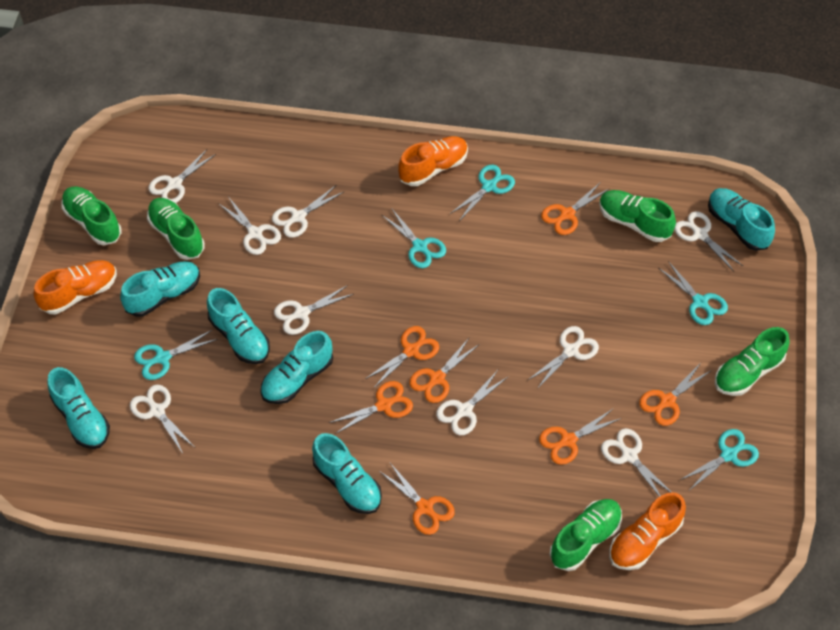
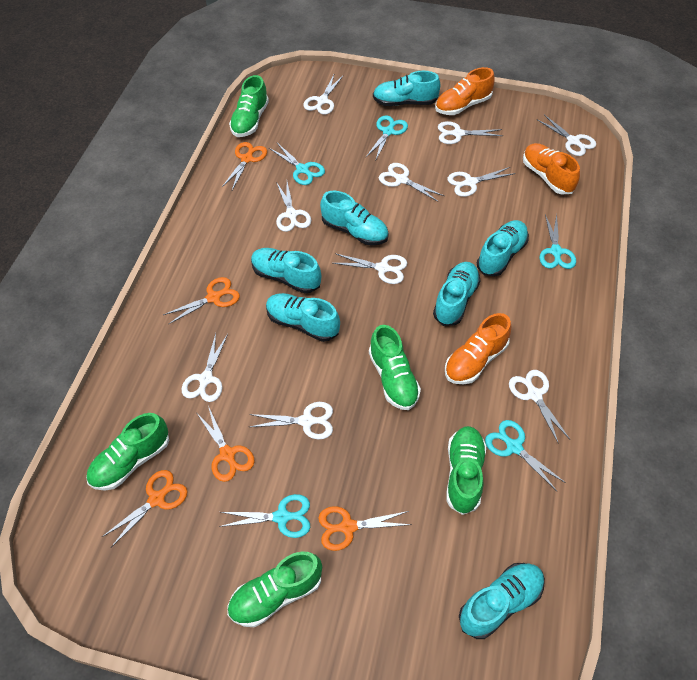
orange scissors: 7 -> 5
turquoise shoe: 6 -> 7
white scissors: 9 -> 10

